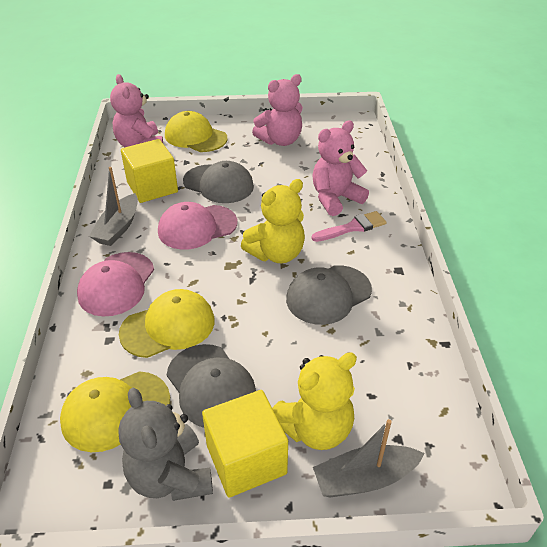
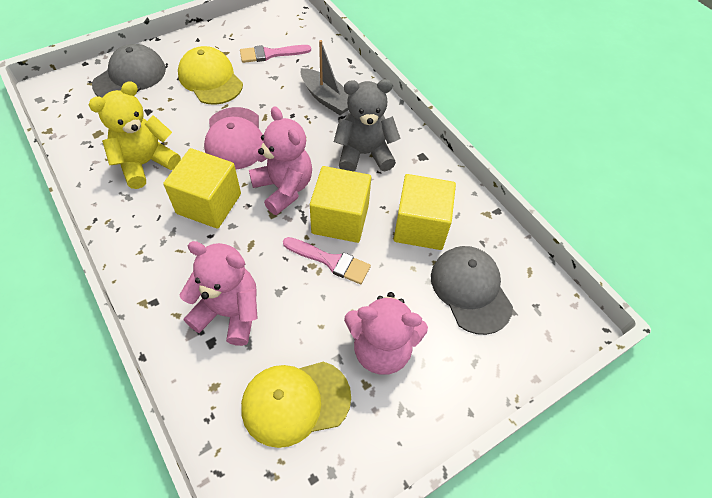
grey boat: 2 -> 1
grey cap: 3 -> 2
pink brush: 1 -> 2
pink cap: 2 -> 1
yellow cap: 3 -> 2
yellow cube: 2 -> 3
yellow teddy bear: 2 -> 1

